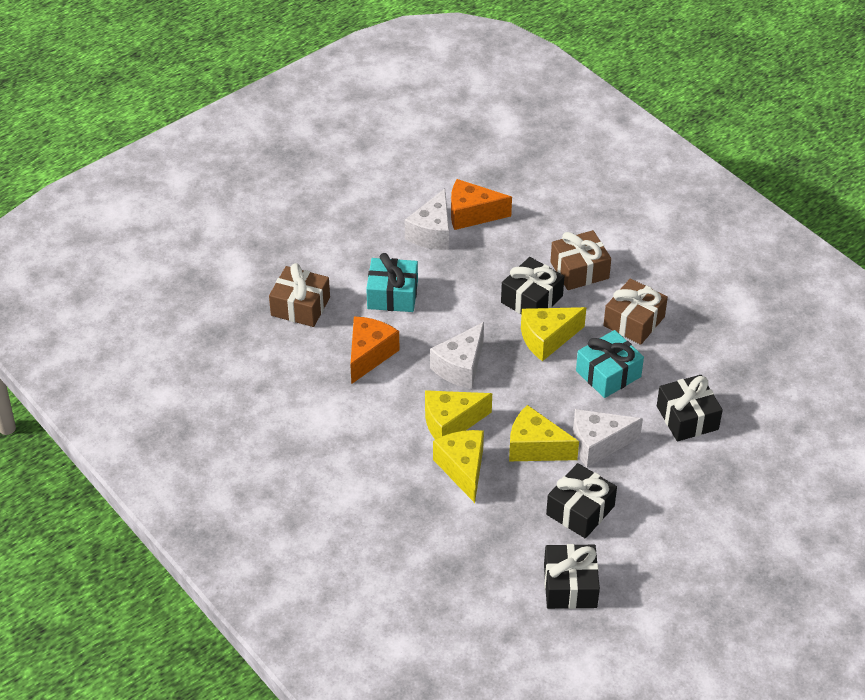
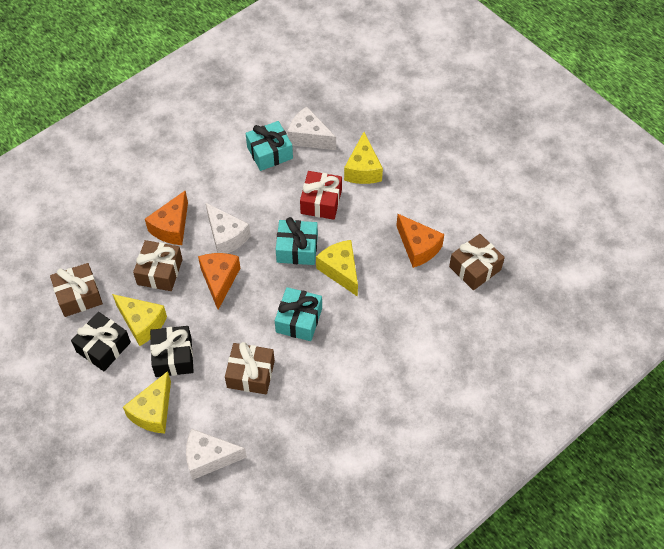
black gift: 4 -> 2
brown gift: 3 -> 4
orange cheese: 2 -> 3
red gift: 0 -> 1
turquoise gift: 2 -> 3

